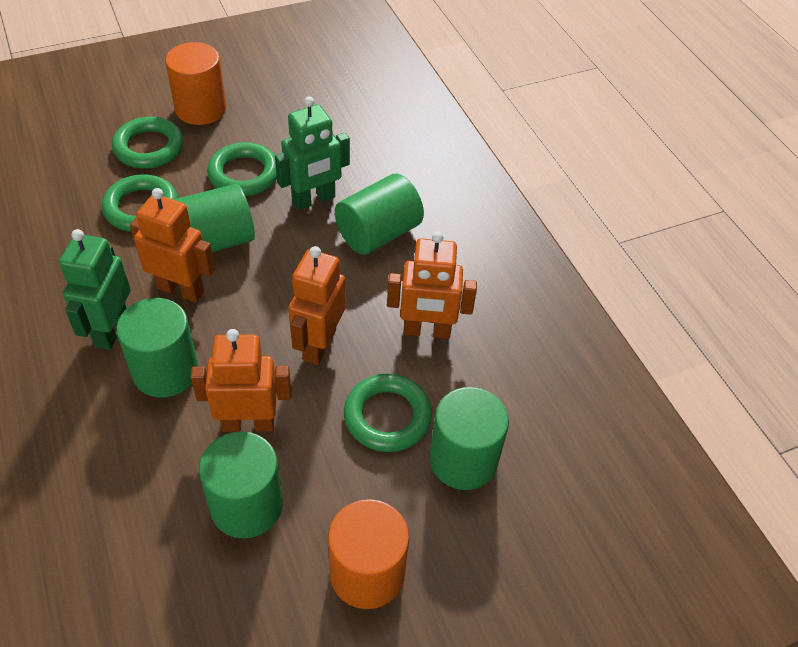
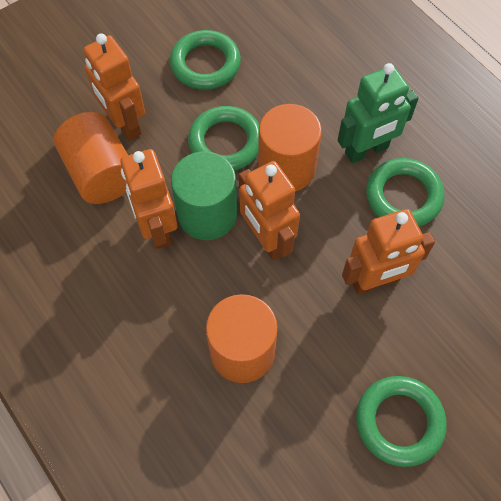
green cylinder: 5 -> 1
green robot: 2 -> 1
orange cylinder: 2 -> 3

